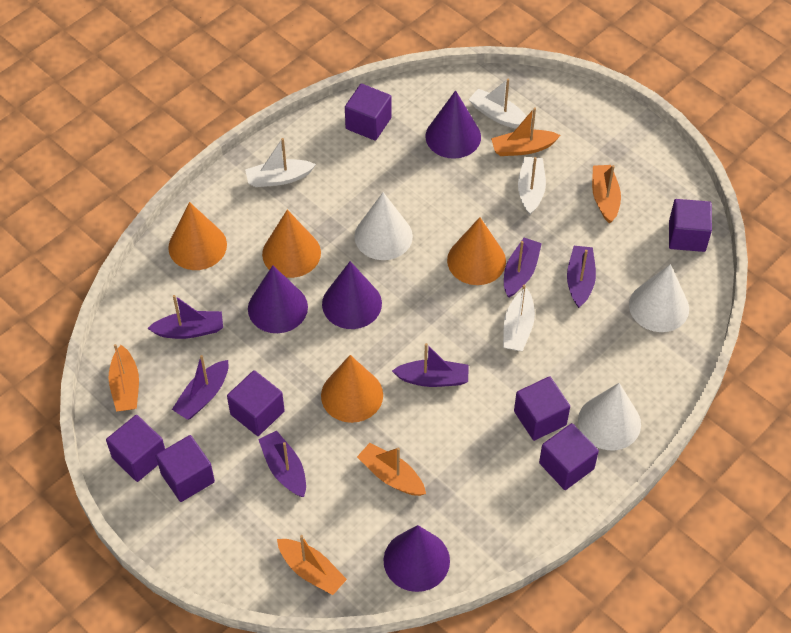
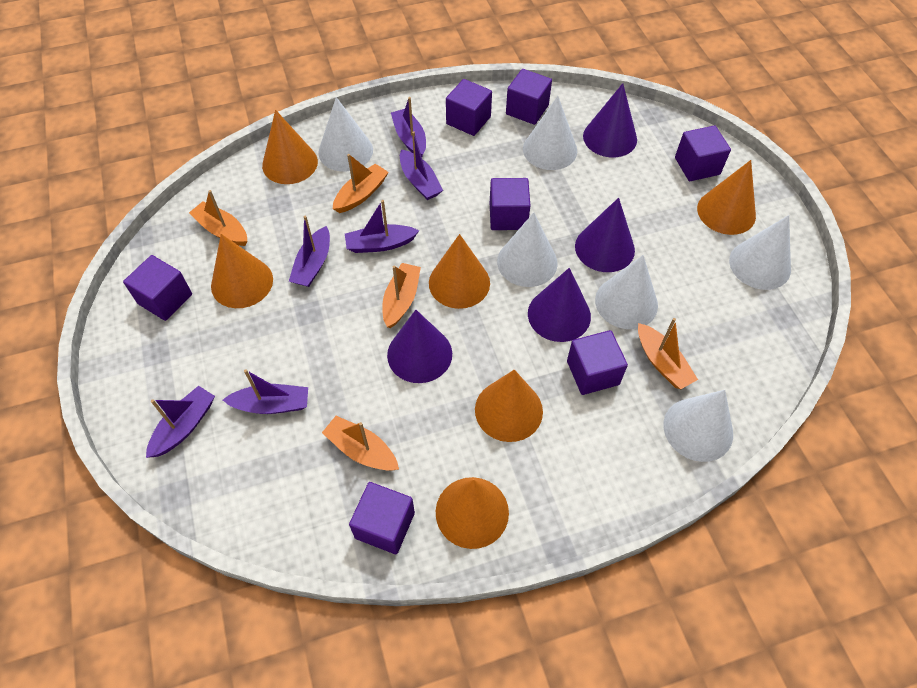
orange cone: 4 -> 6
white boat: 4 -> 0
white cone: 3 -> 6

